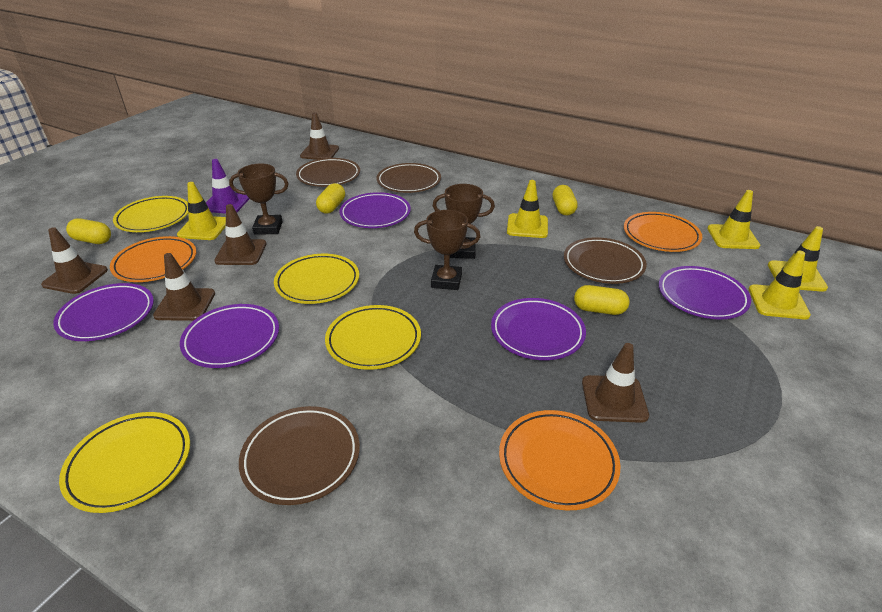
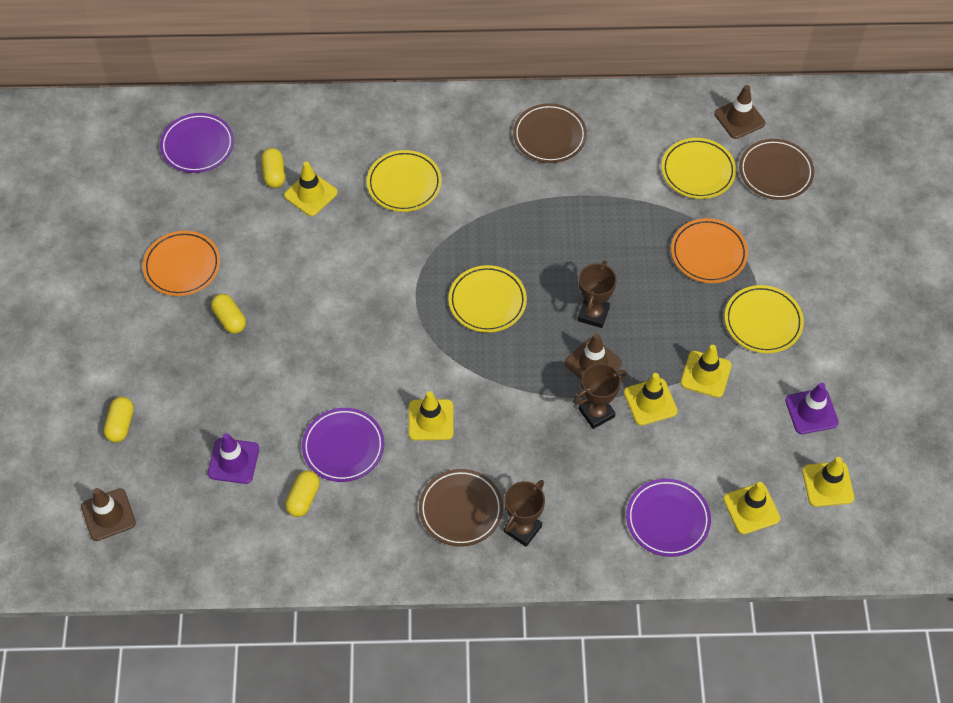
brown plate: 4 -> 3
brown traffic cone: 5 -> 3
orange plate: 3 -> 2
purple plate: 5 -> 3
purple traffic cone: 1 -> 2
yellow traffic cone: 5 -> 6

